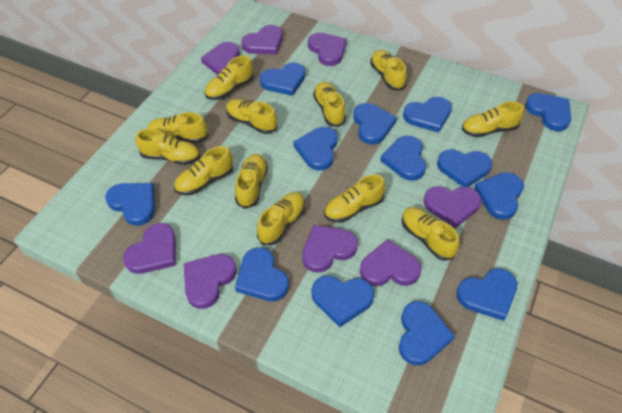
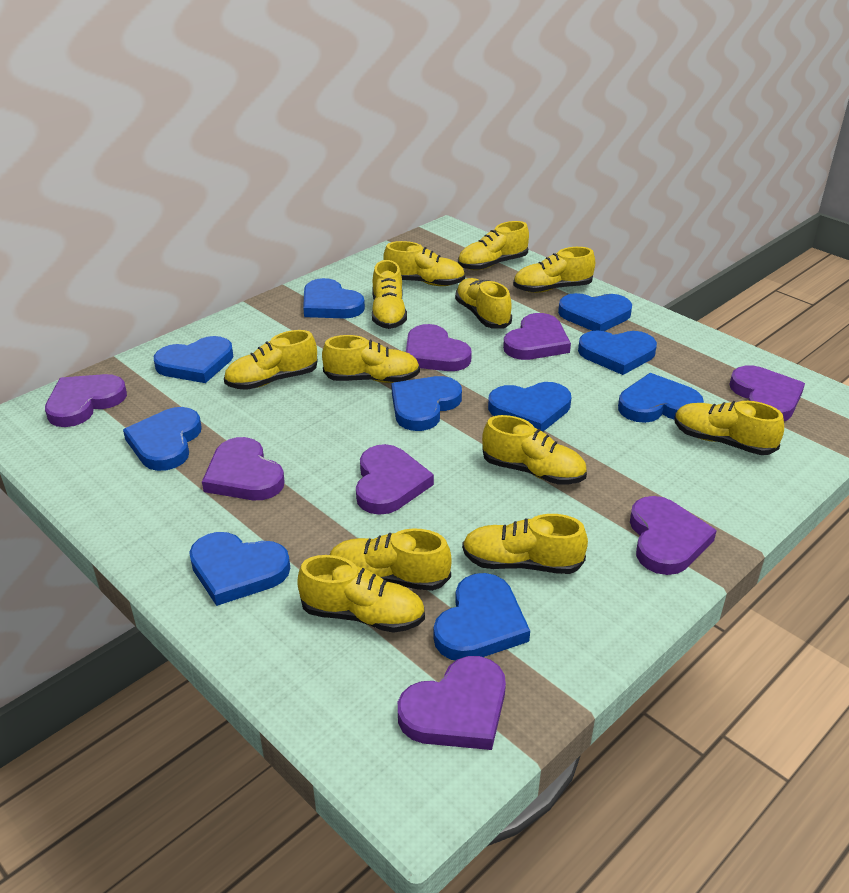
blue heart: 13 -> 10

